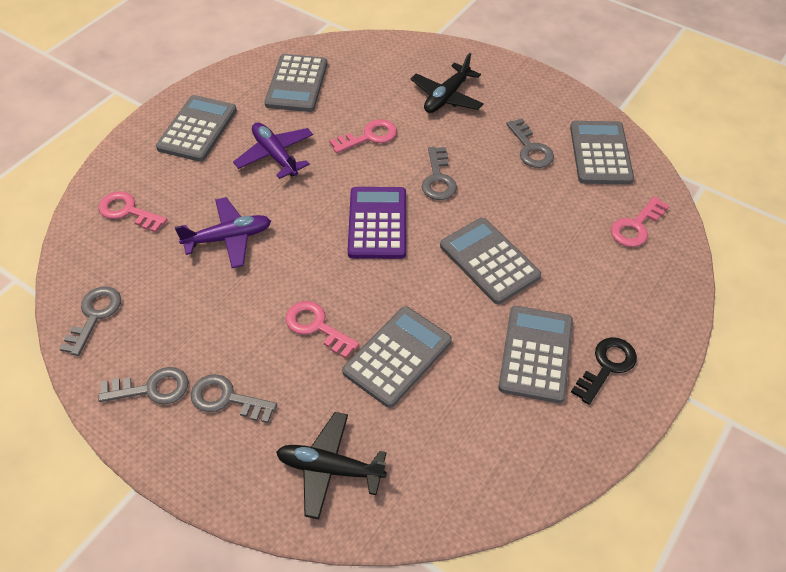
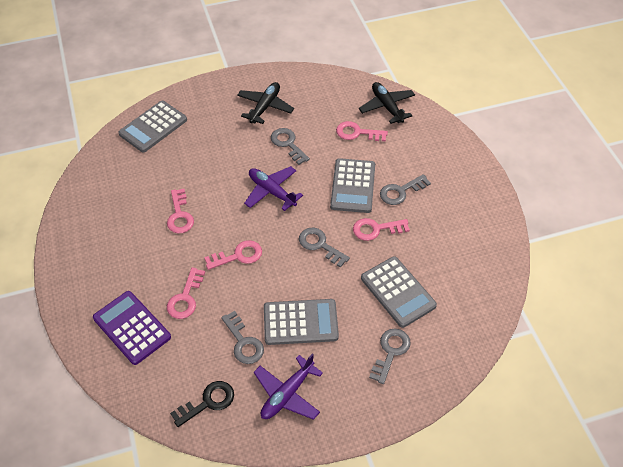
grey calculator: 6 -> 4
pink key: 4 -> 5

